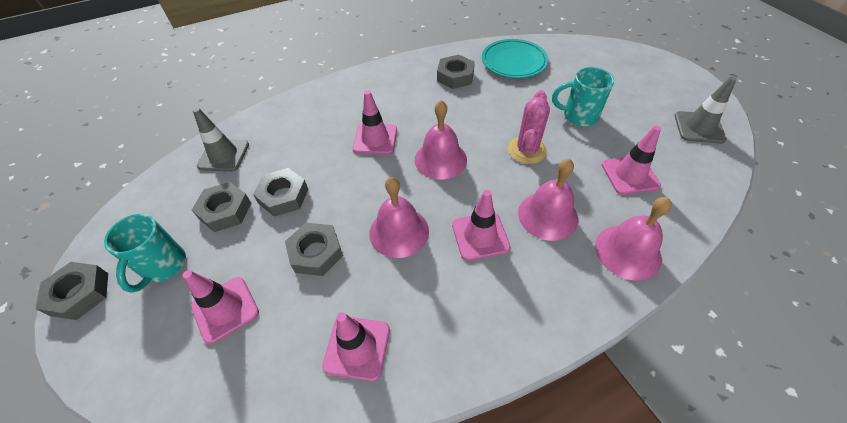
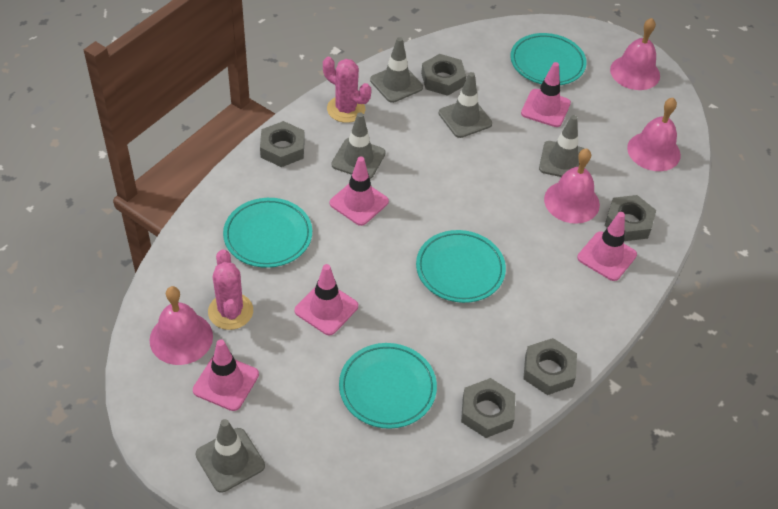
grey traffic cone: 2 -> 5
pink cactus: 1 -> 2
turquoise mug: 2 -> 0
turquoise plate: 1 -> 4

